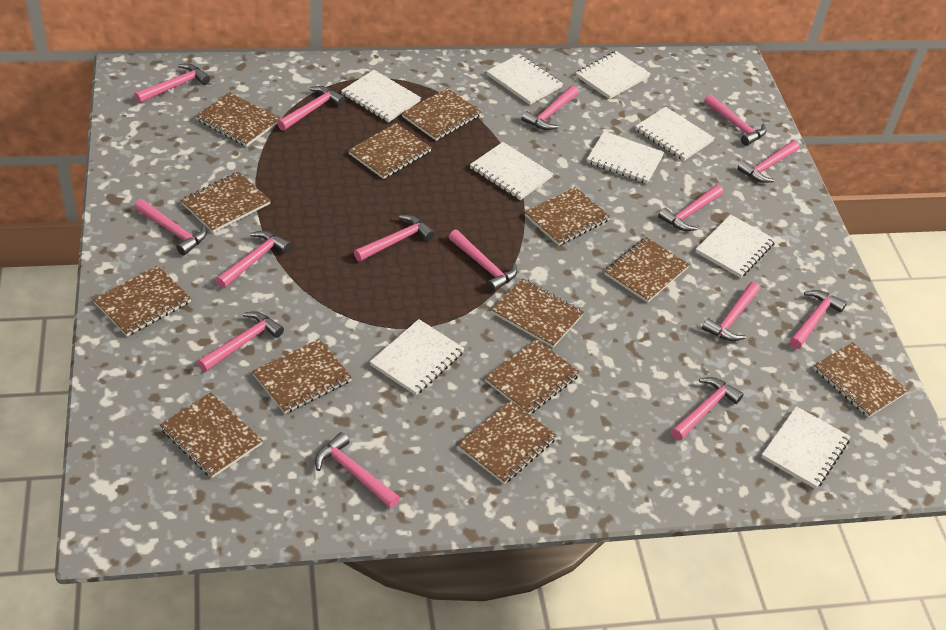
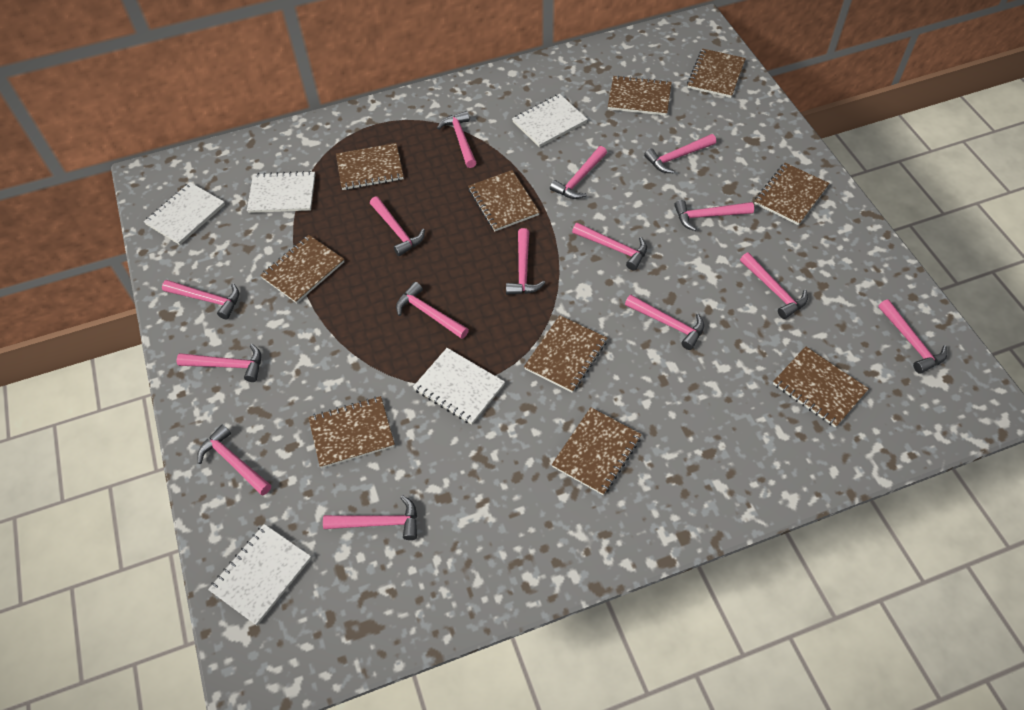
brown notebook: 13 -> 10
white notebook: 9 -> 5

